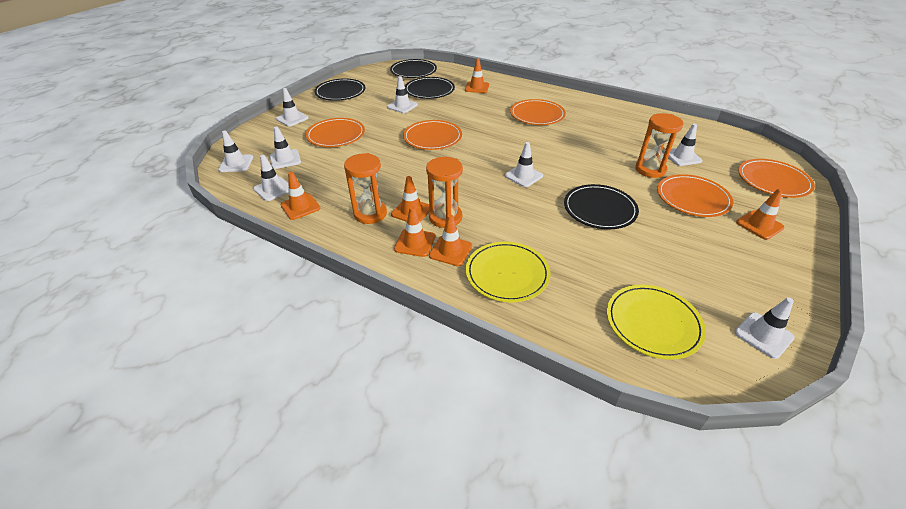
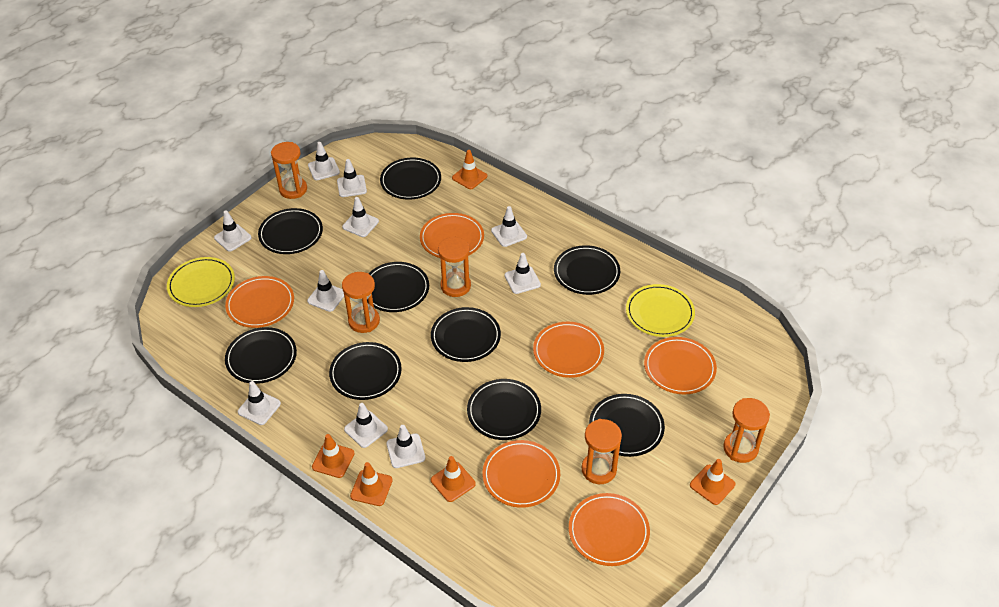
black plate: 4 -> 9
orange hourglass: 3 -> 5
orange plate: 5 -> 6
orange traffic cone: 6 -> 5
white traffic cone: 8 -> 10

